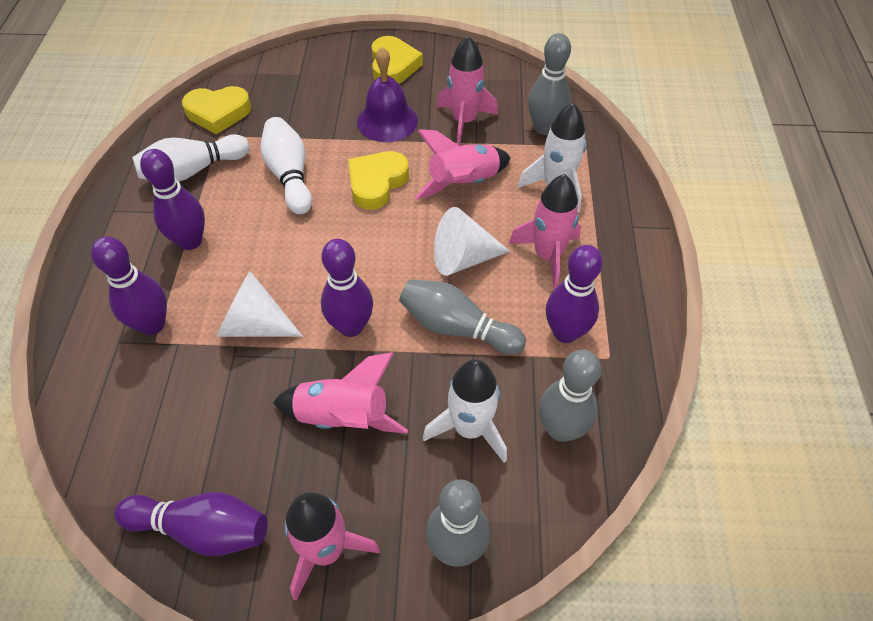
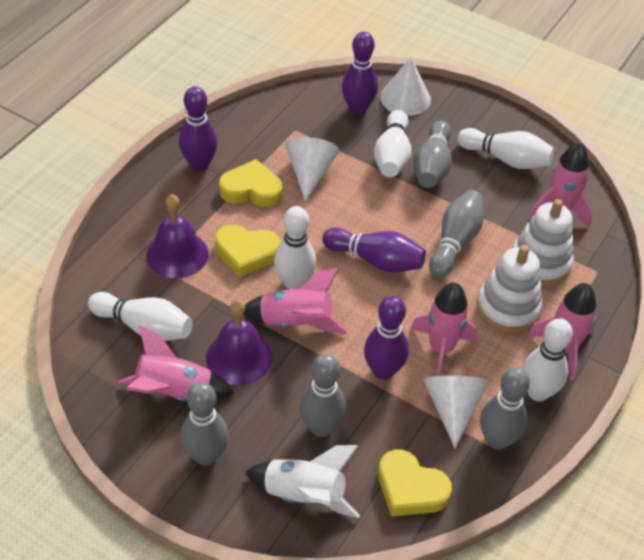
grey bowling pin: 4 -> 5
purple bell: 1 -> 2
purple bowling pin: 5 -> 4
white bowling pin: 2 -> 5
white cone: 2 -> 3
white rocket: 2 -> 1
white stacking toy: 0 -> 2

